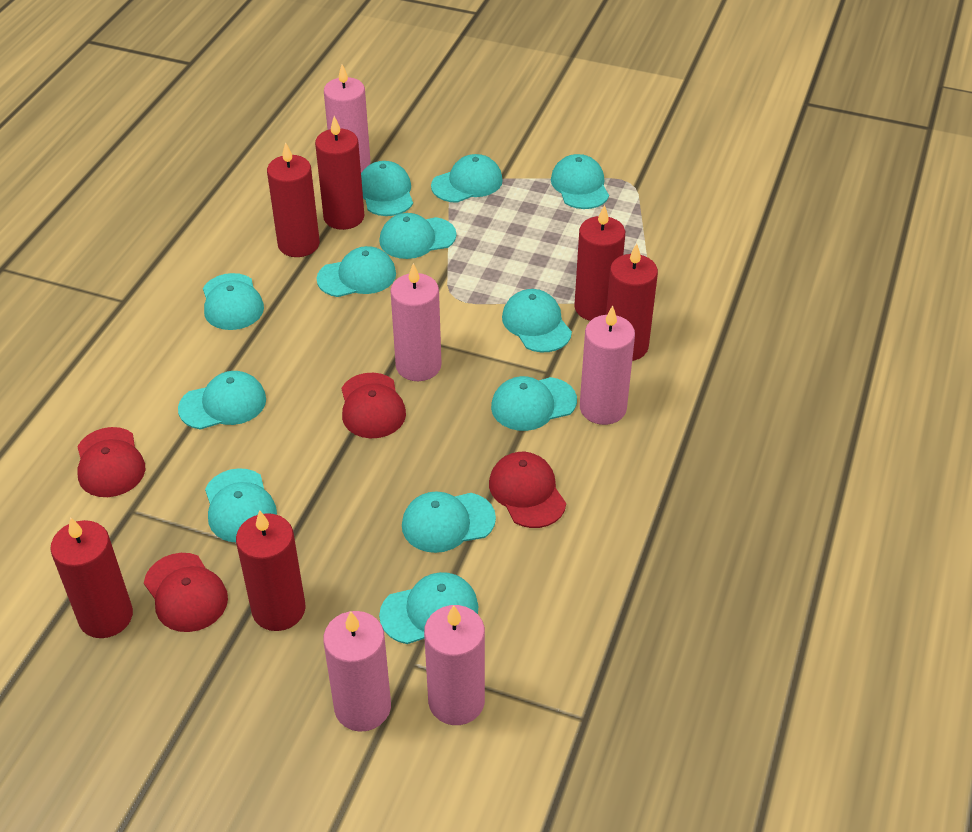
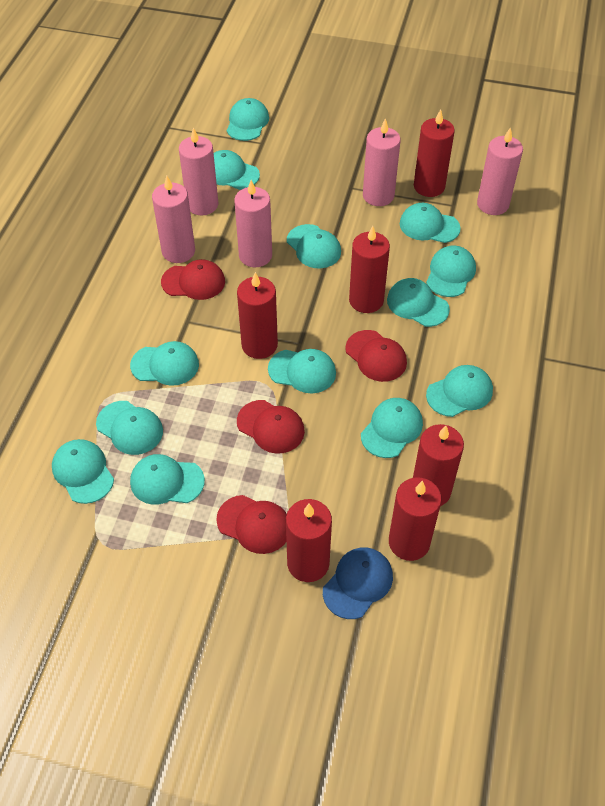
blue cap: 0 -> 1
turquoise cap: 12 -> 13

